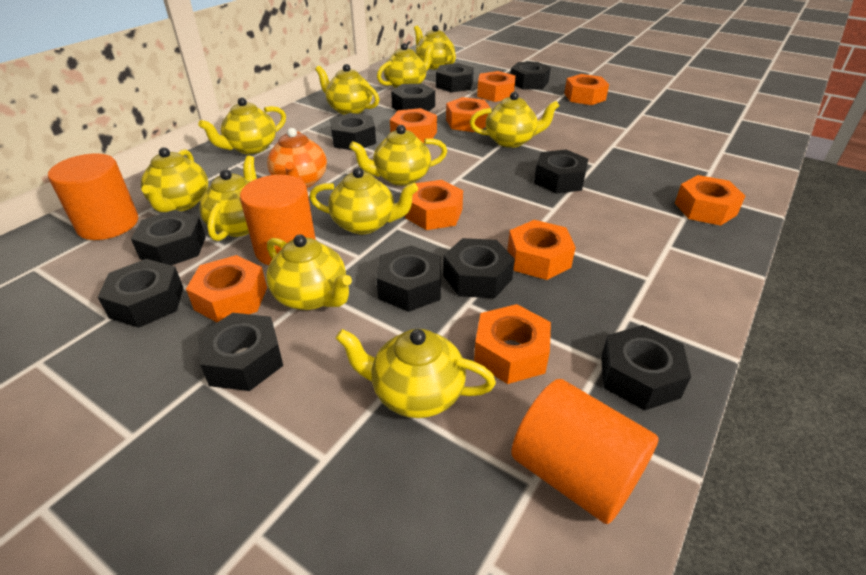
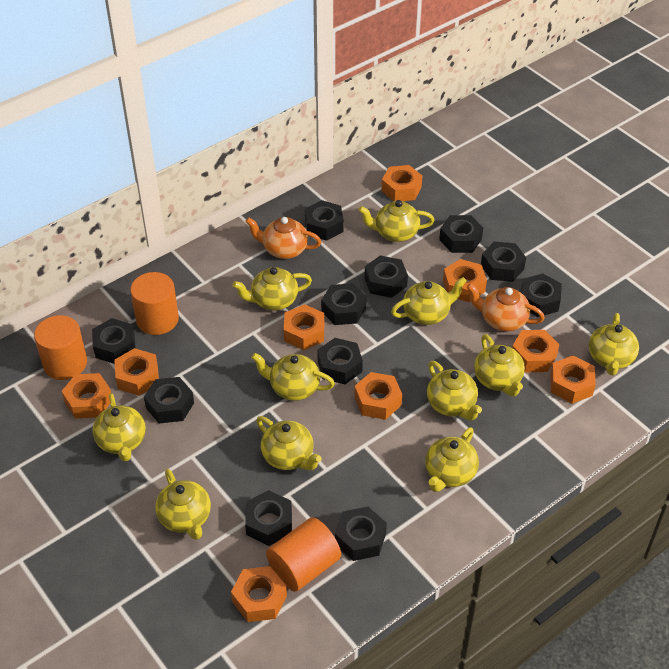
orange teapot: 1 -> 2

